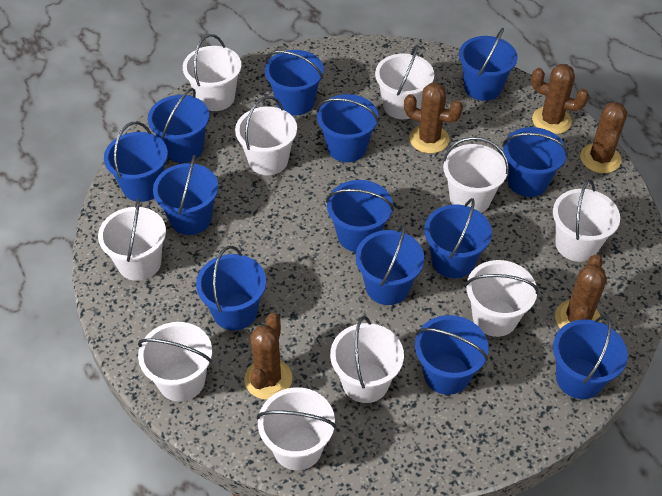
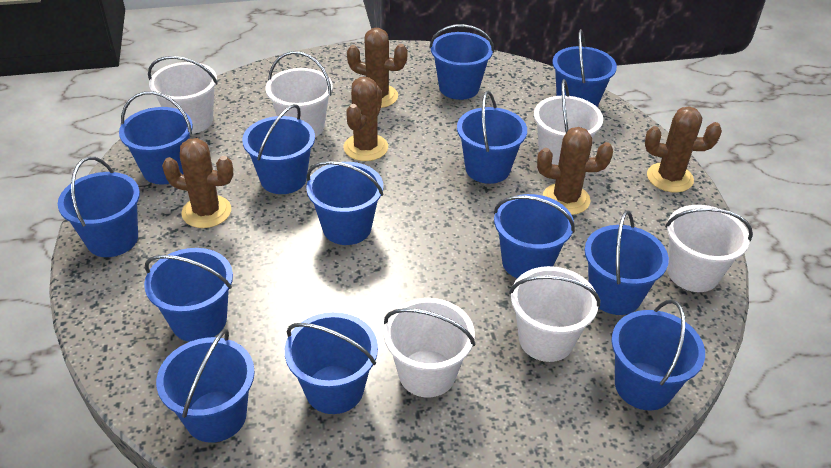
white bucket: 10 -> 6

